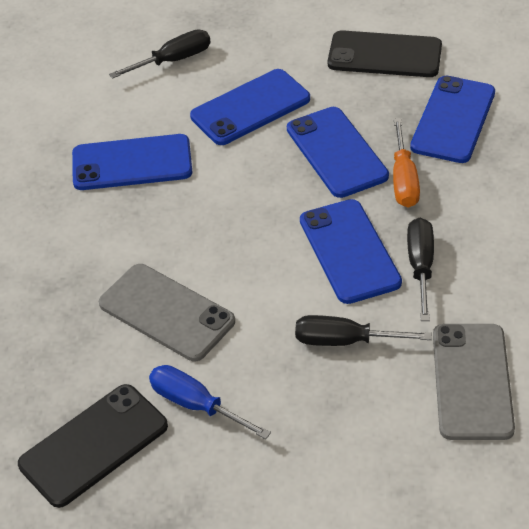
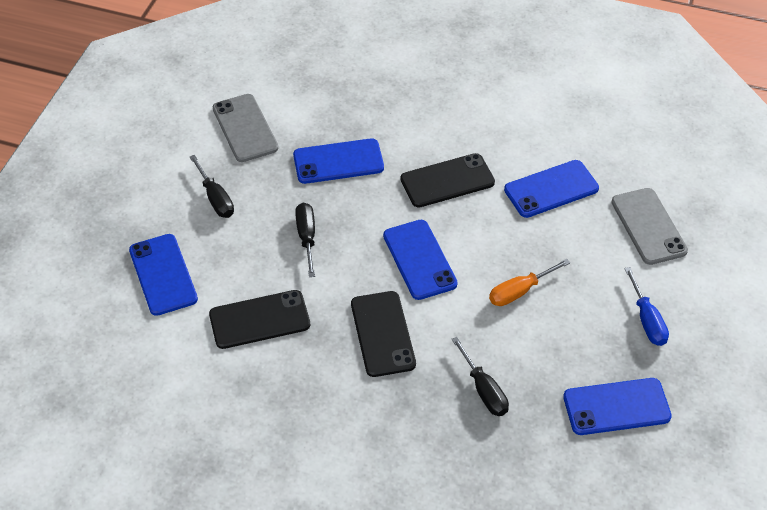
black phone: 2 -> 3

